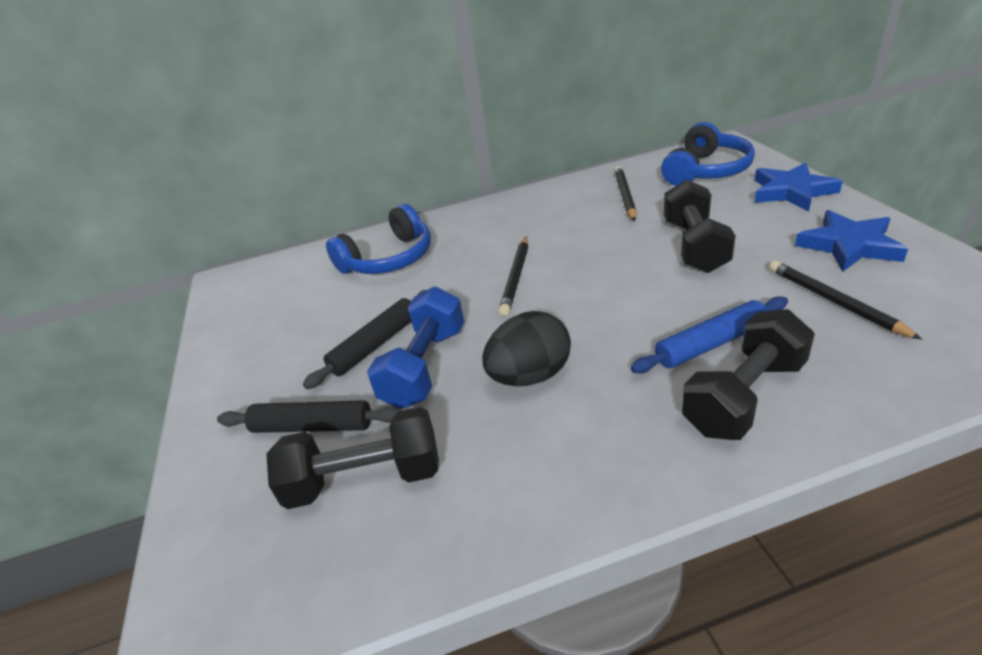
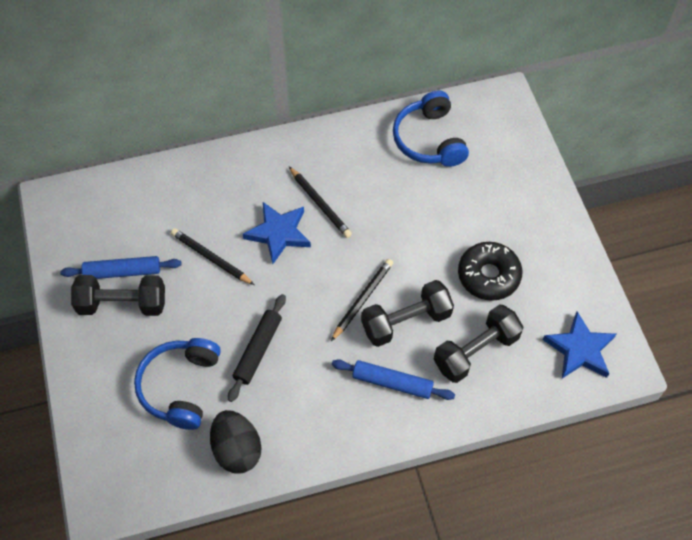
black donut: 0 -> 1
black rolling pin: 2 -> 1
blue dumbbell: 1 -> 0
blue rolling pin: 1 -> 2

